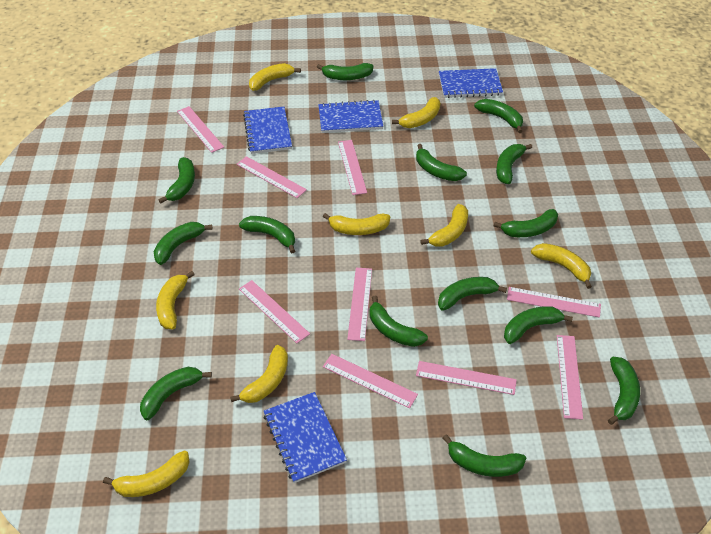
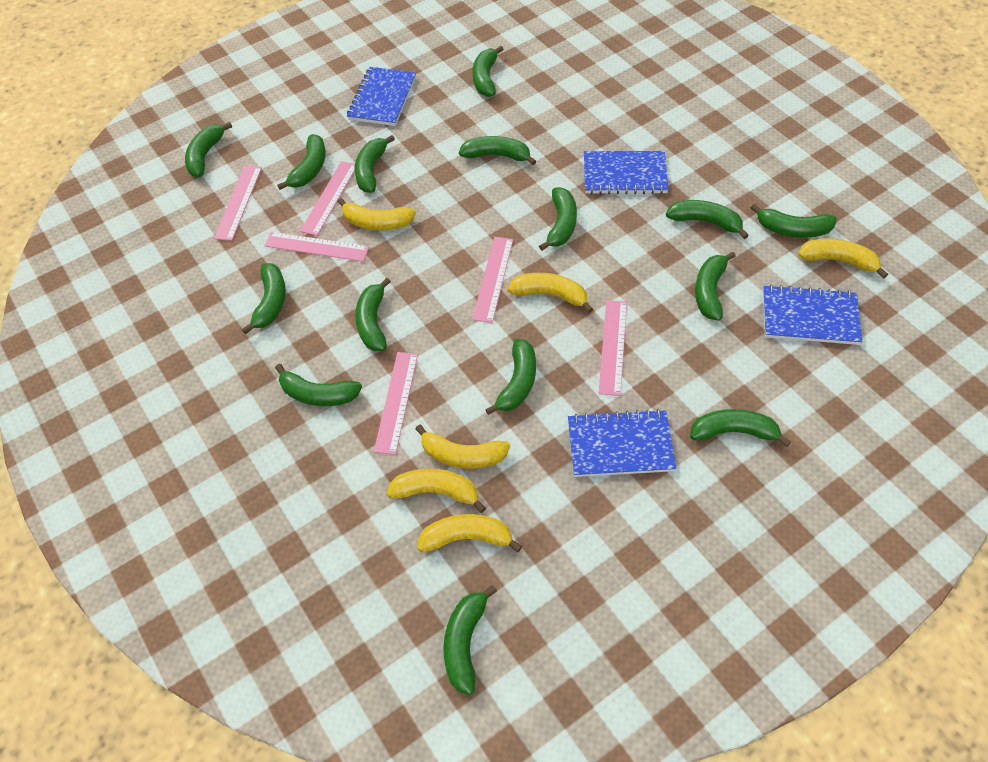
green banana: 14 -> 15
pink ruler: 9 -> 6
yellow banana: 8 -> 6

